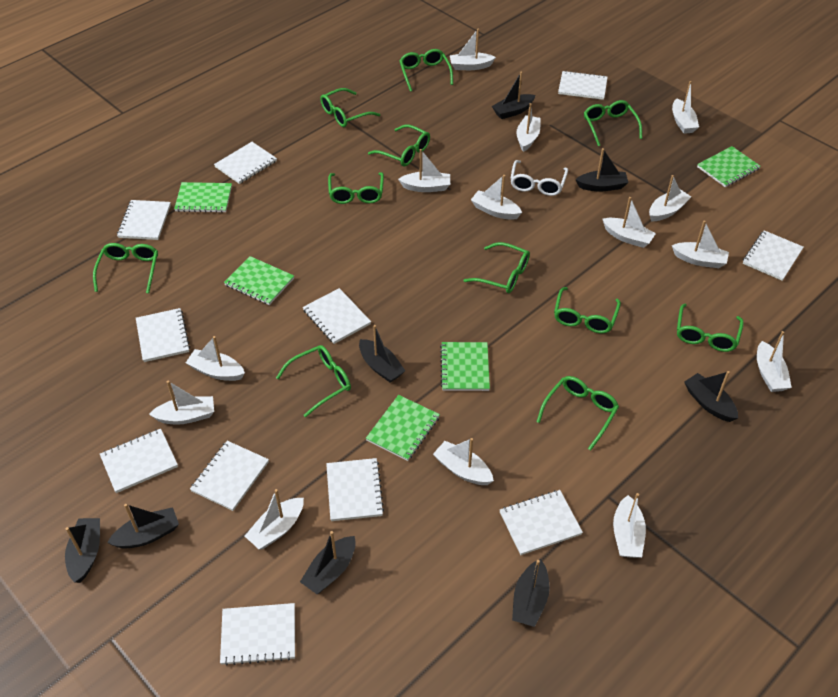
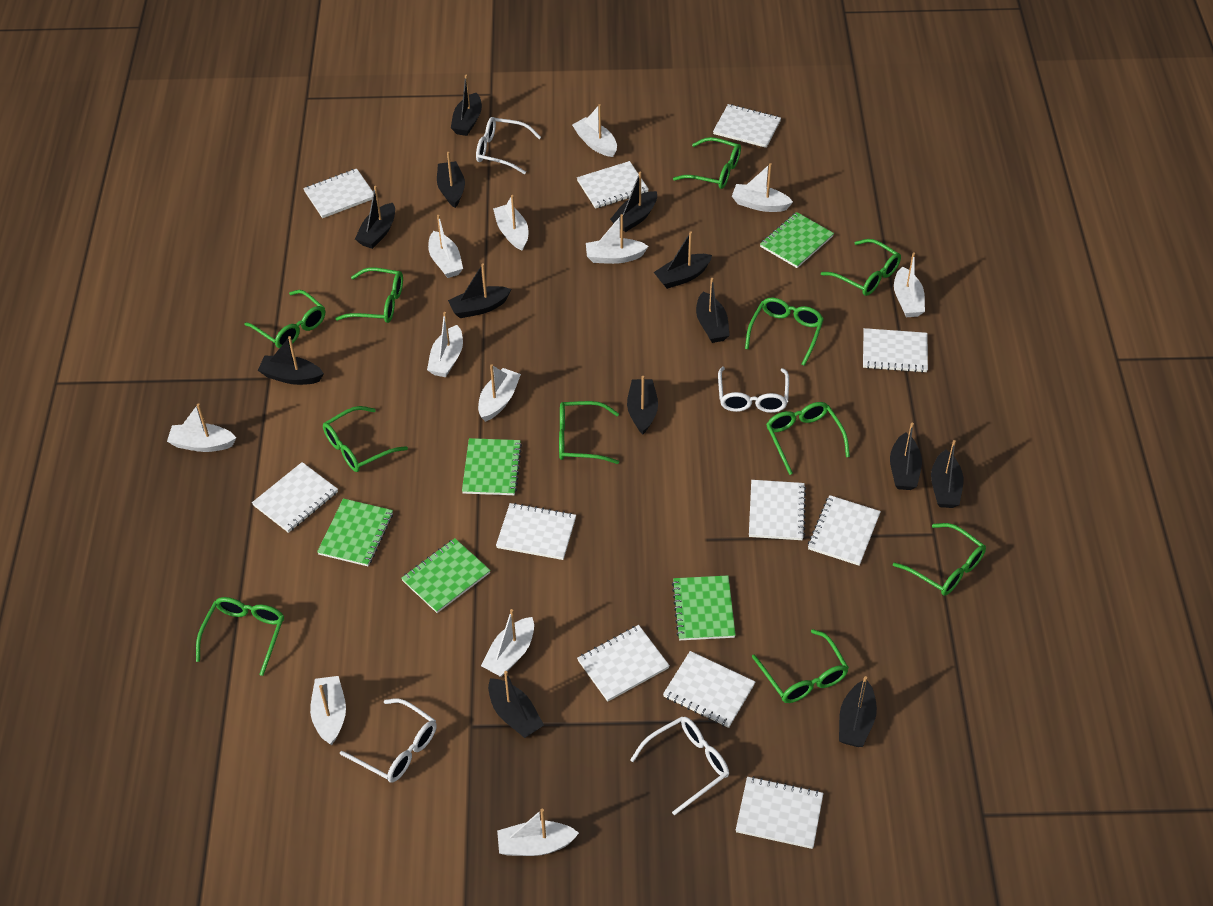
black boat: 8 -> 13
white boat: 14 -> 12
white glasses: 1 -> 4

